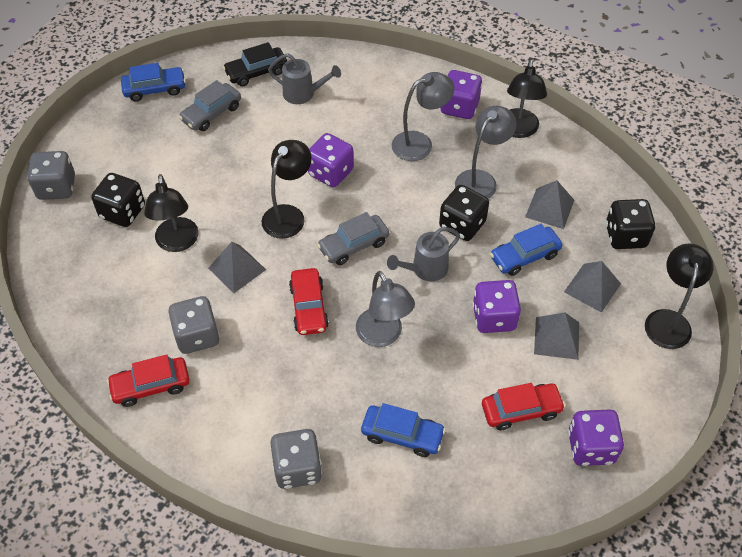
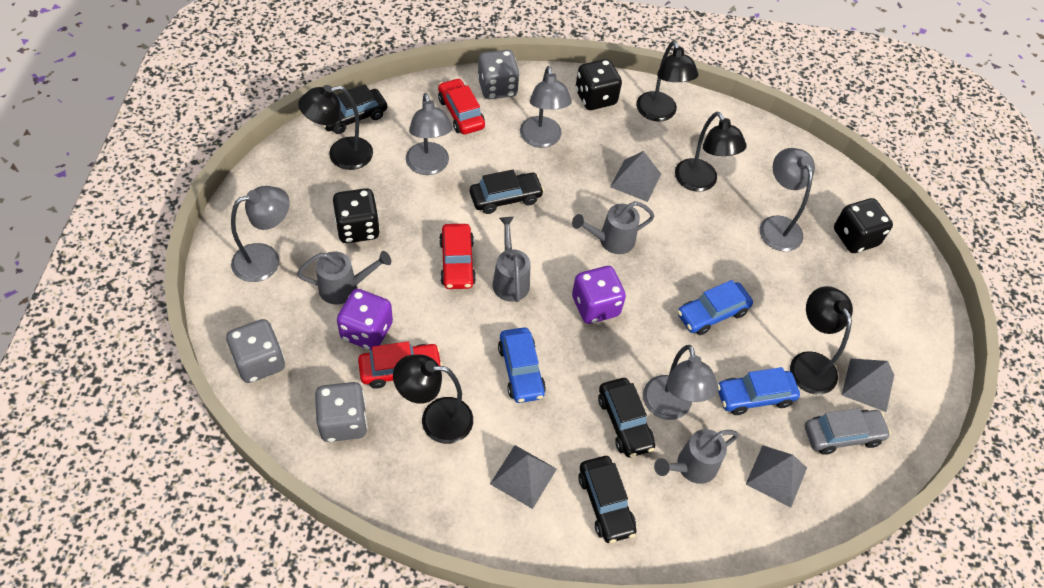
black car: 1 -> 4
black lamp: 4 -> 5
grey car: 2 -> 1
grey lamp: 3 -> 5
grey watering can: 2 -> 4
purple dice: 4 -> 2

